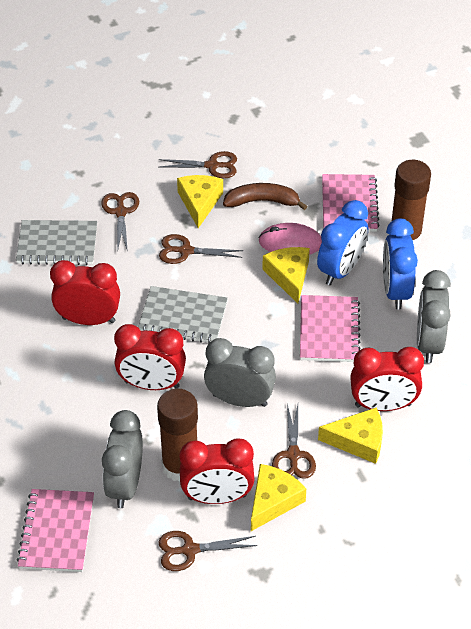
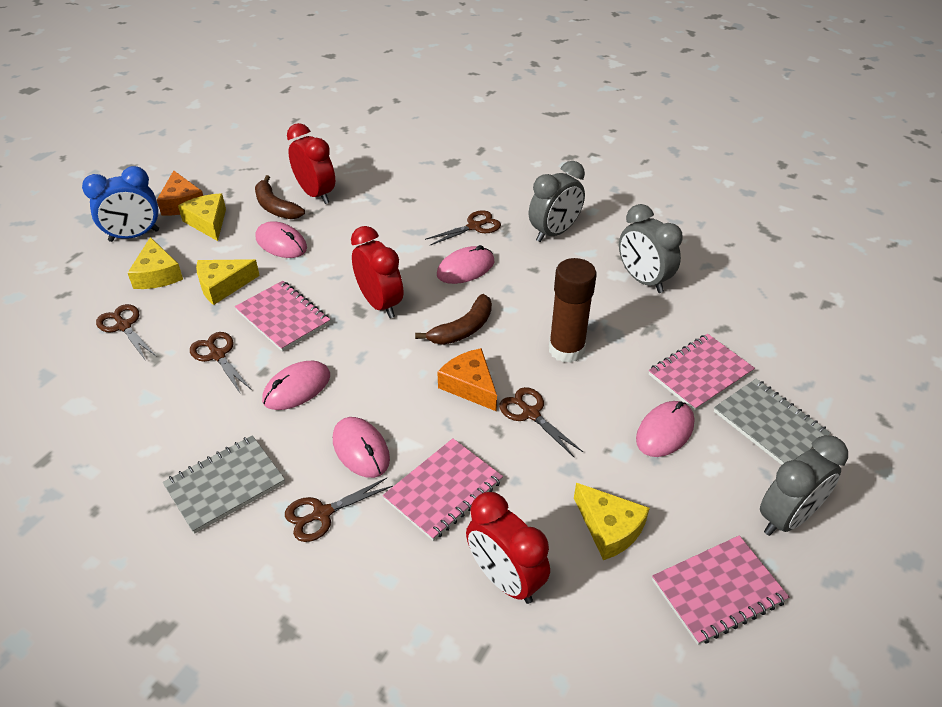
blue clock: 2 -> 1
brown banana: 1 -> 2
brown glue stick: 2 -> 1
orange cheese: 0 -> 2
pink mouse: 1 -> 5
pink notebook: 3 -> 4
red clock: 4 -> 3

